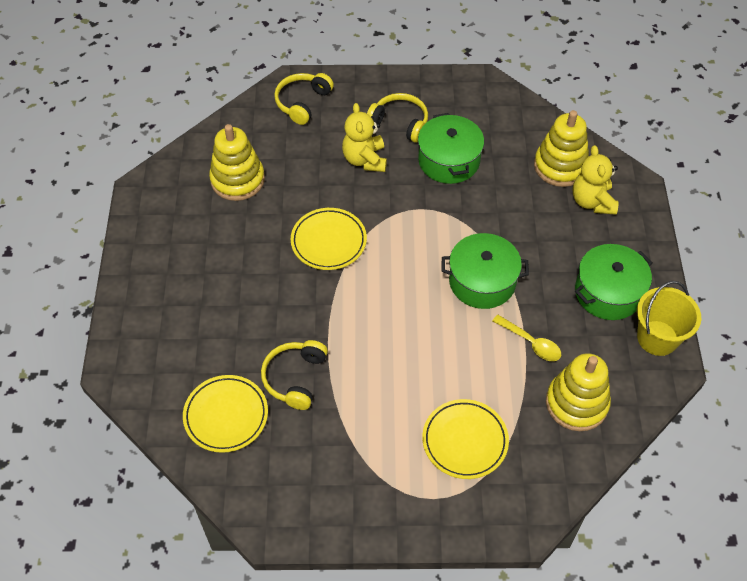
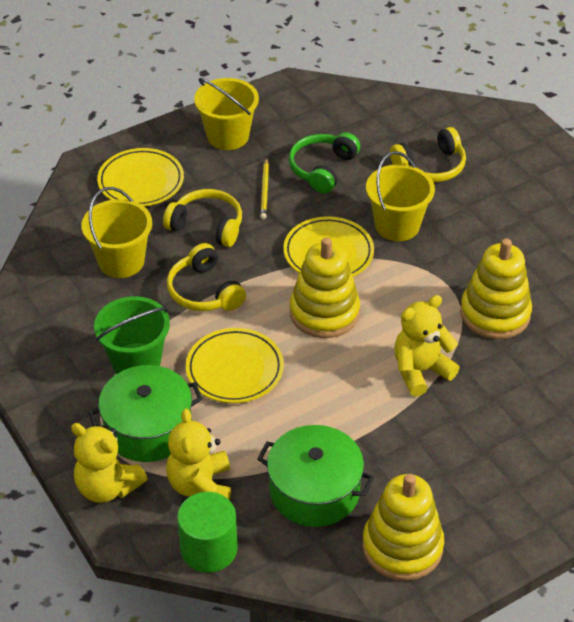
green bucket: 0 -> 1
green cylinder: 0 -> 1
green headphones: 0 -> 1
green pot: 3 -> 2
yellow bucket: 1 -> 3
yellow pencil: 0 -> 1
yellow spoon: 1 -> 0
yellow teddy bear: 2 -> 3

